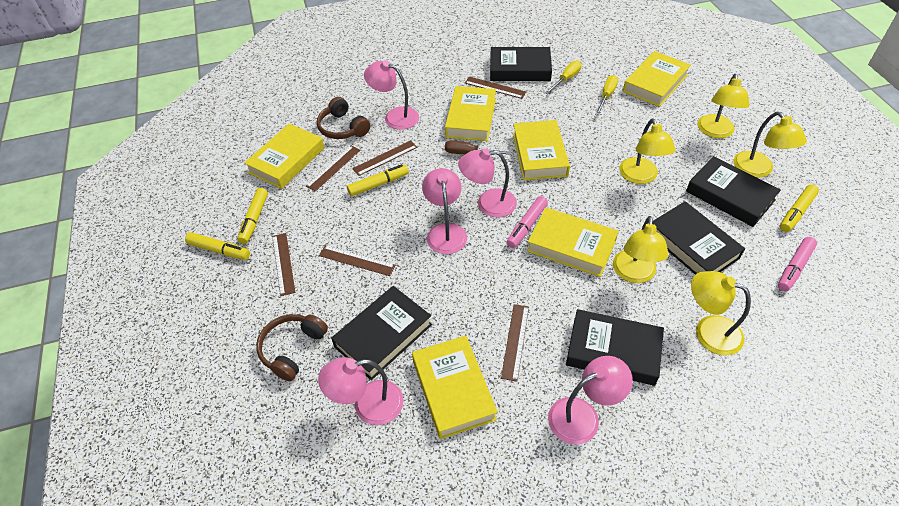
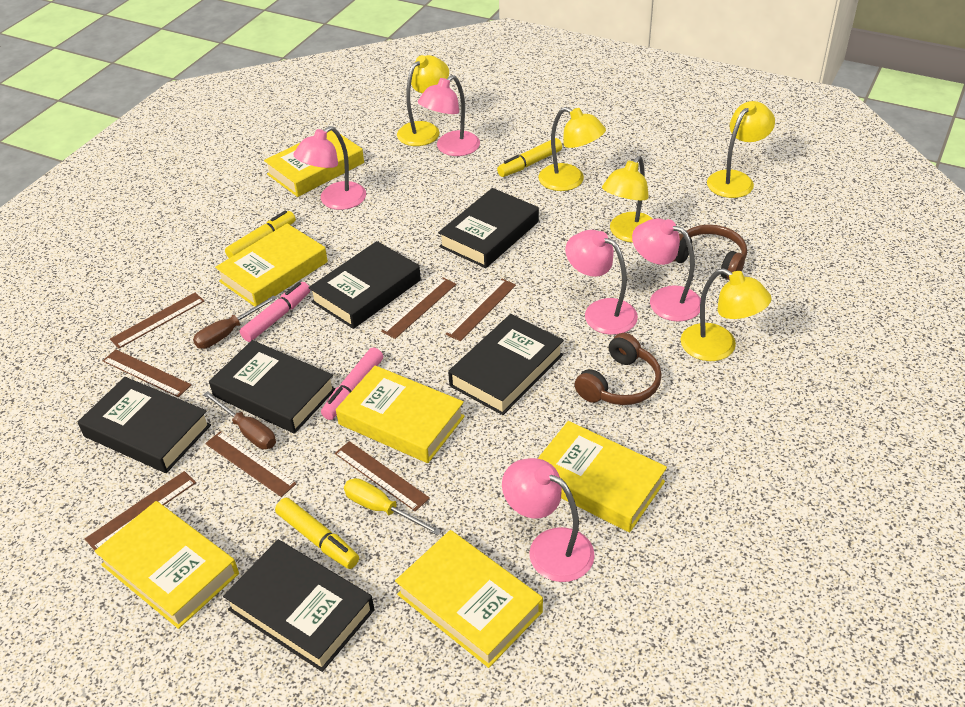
black book: 5 -> 6
brown ruler: 6 -> 7
brown screwdriver: 1 -> 2
yellow marker: 4 -> 3
yellow screwdriver: 2 -> 1

